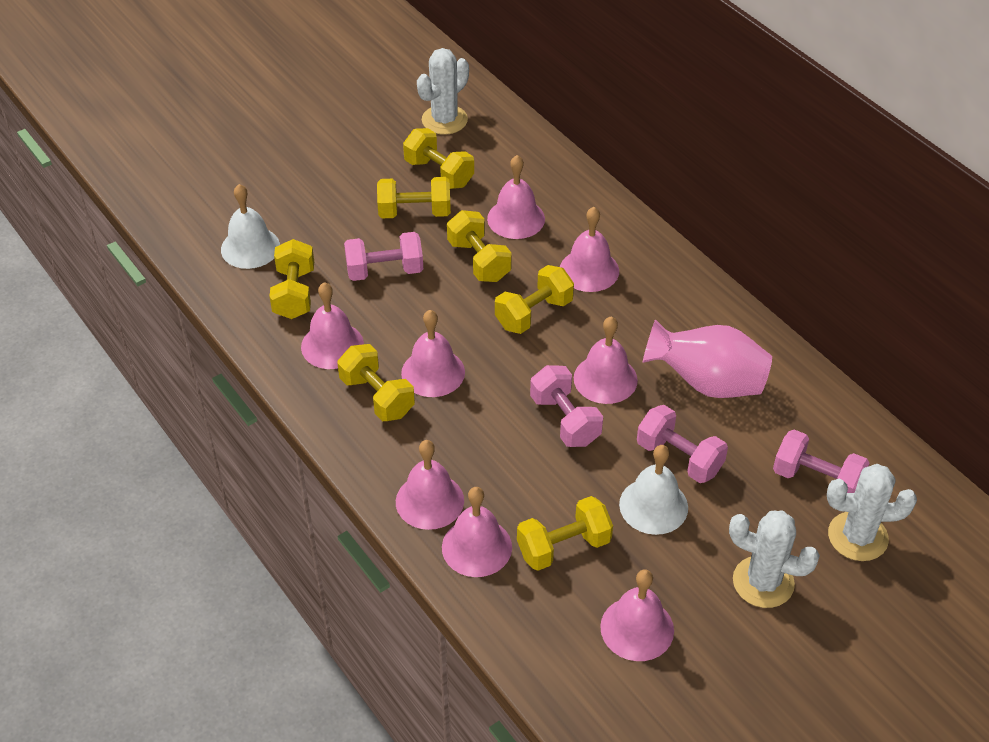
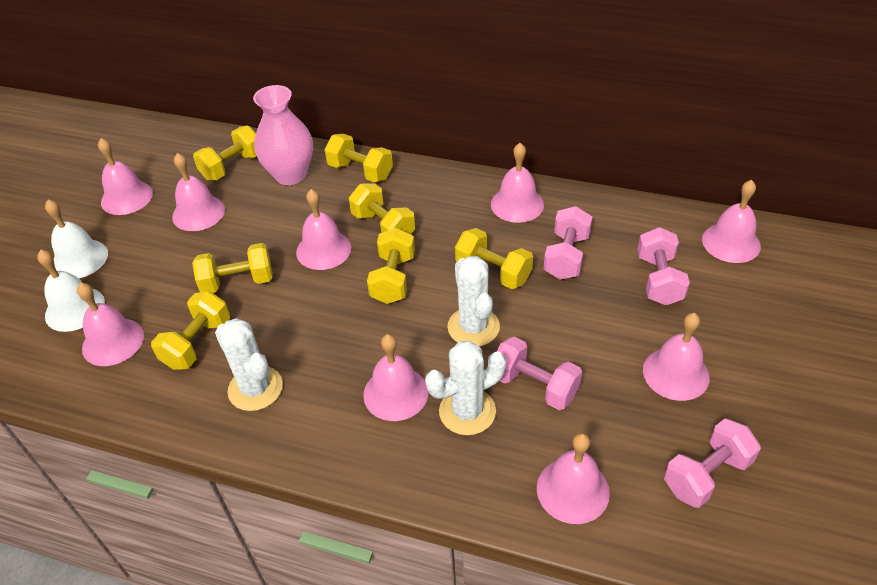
pink bell: 8 -> 9

